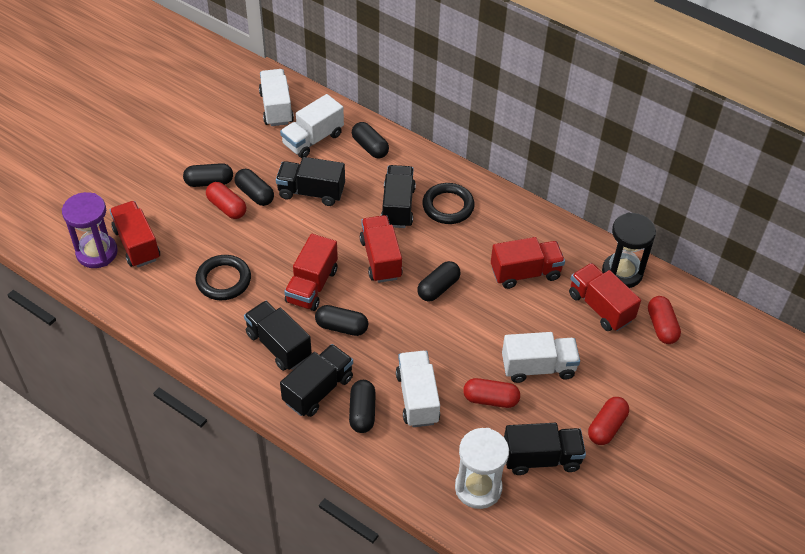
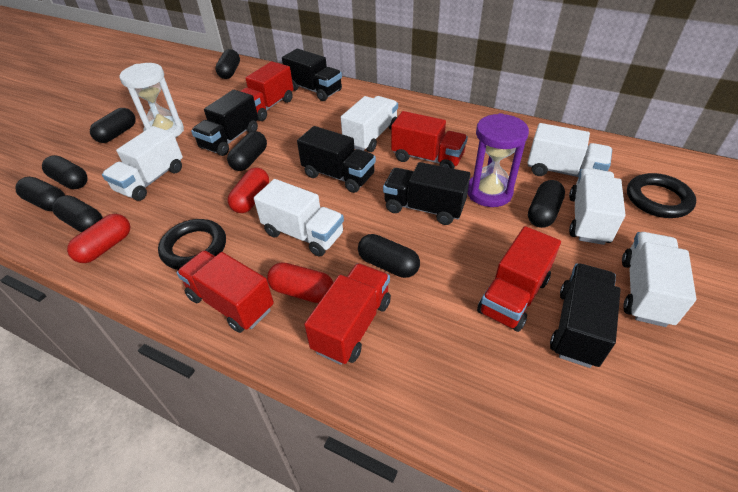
black capsule: 6 -> 8
black hourglass: 1 -> 0
red capsule: 4 -> 3
white truck: 4 -> 6

